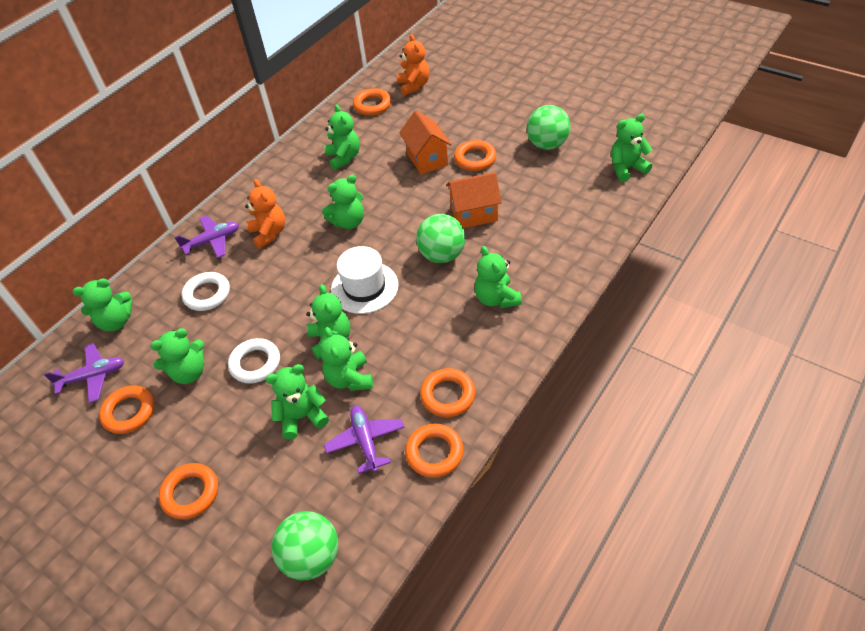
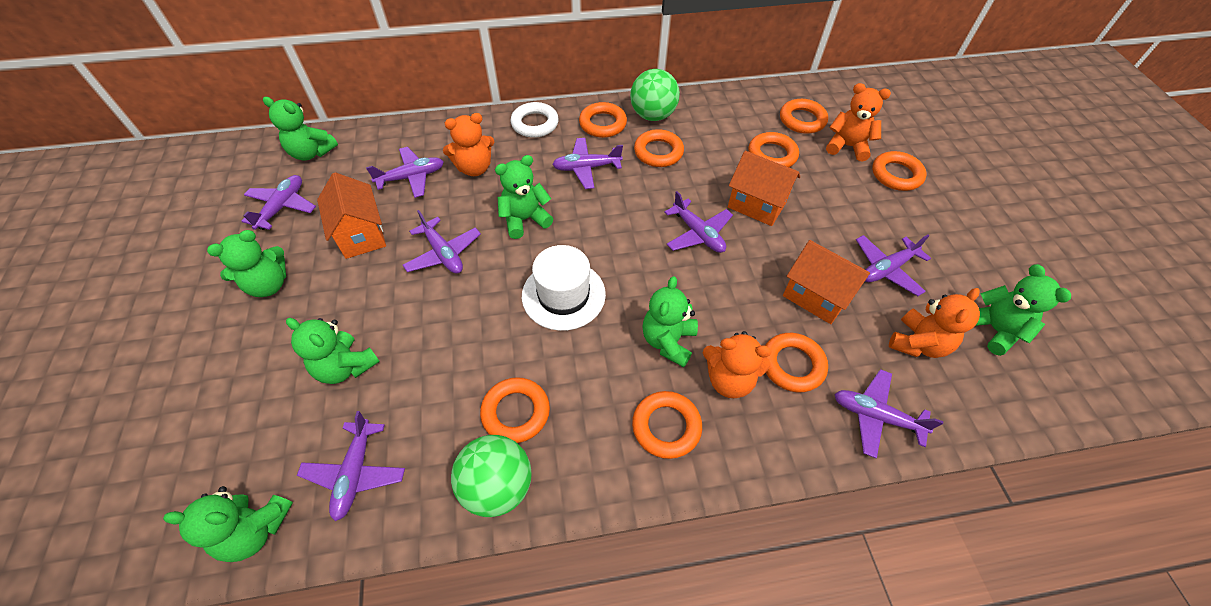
green ball: 3 -> 2
green teddy bear: 9 -> 7
orange house: 2 -> 3
orange ring: 6 -> 8
orange teddy bear: 2 -> 4
purple plane: 3 -> 8
white ring: 2 -> 1

